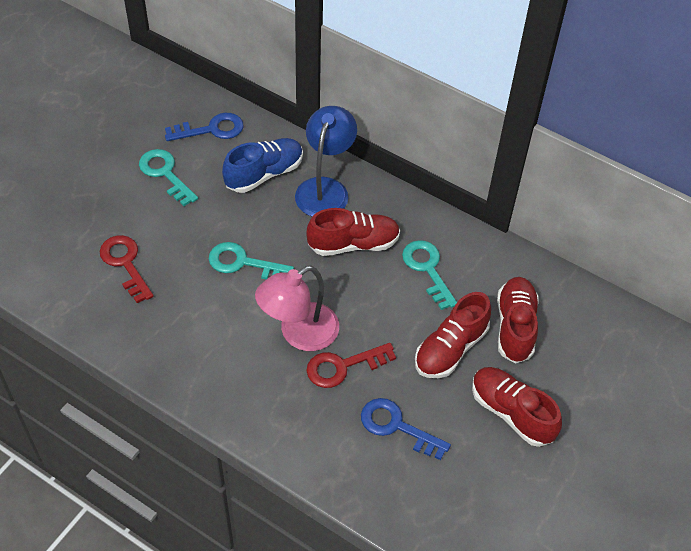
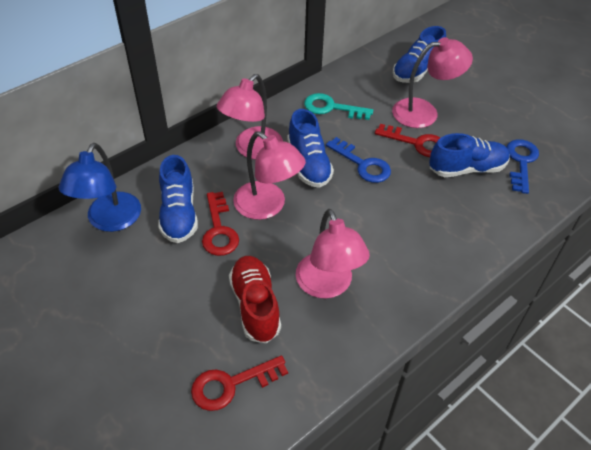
blue shoe: 1 -> 4
pink lamp: 1 -> 4
red key: 2 -> 3
red shoe: 4 -> 1
turquoise key: 3 -> 1

